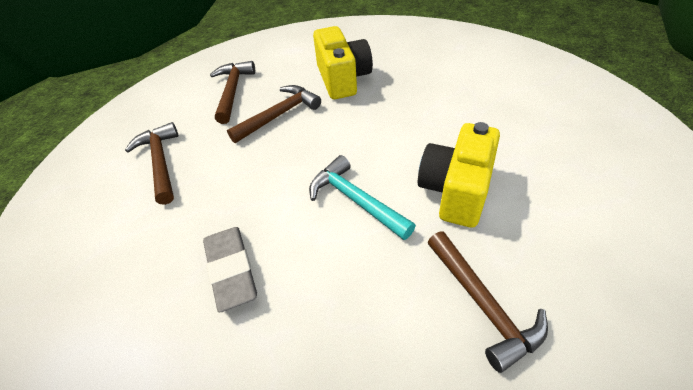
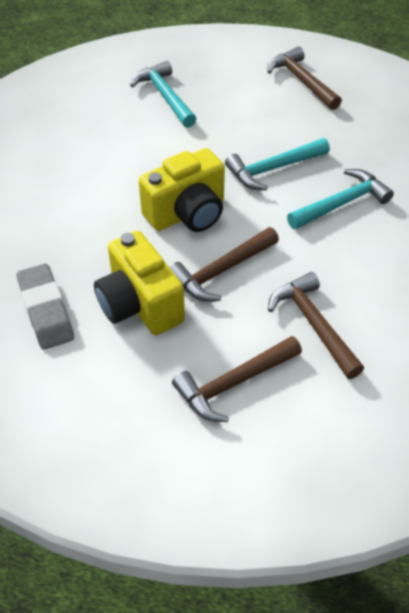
turquoise hammer: 1 -> 3

